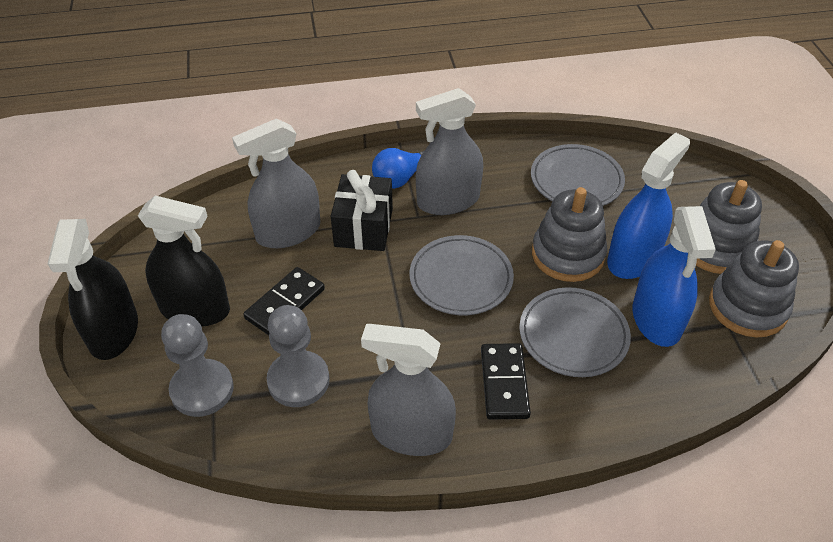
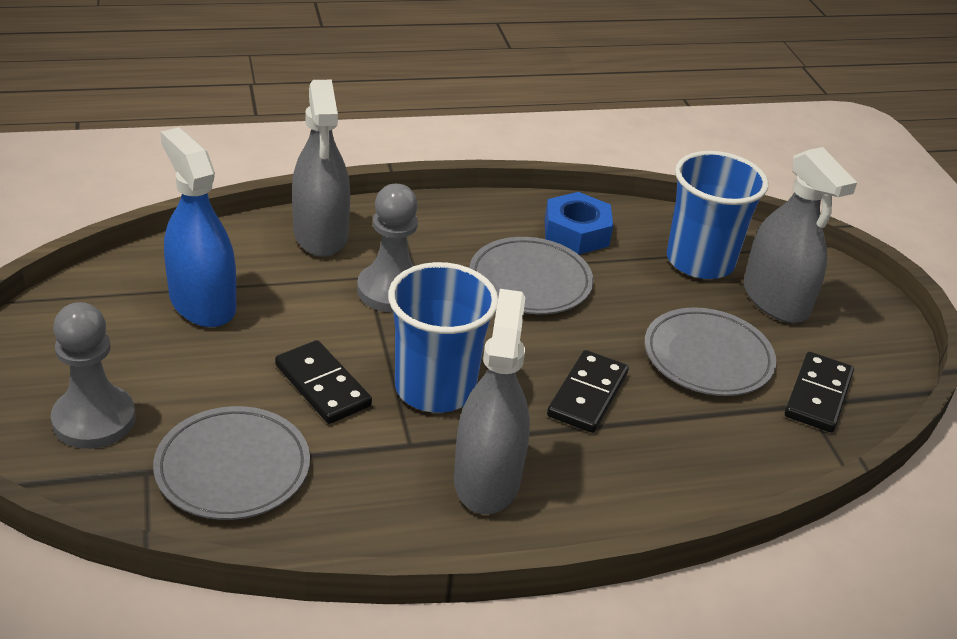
black domino: 2 -> 3
black gift: 1 -> 0
black spray bottle: 2 -> 0
blue cup: 0 -> 2
blue light bulb: 1 -> 0
blue nut: 0 -> 1
blue spray bottle: 2 -> 1
grey stacking toy: 3 -> 0

